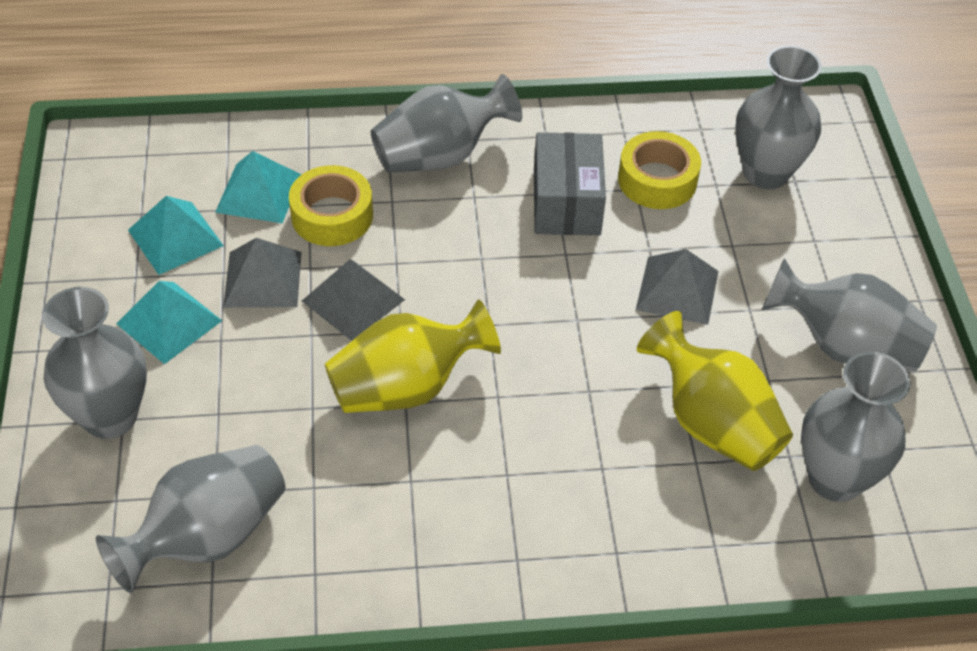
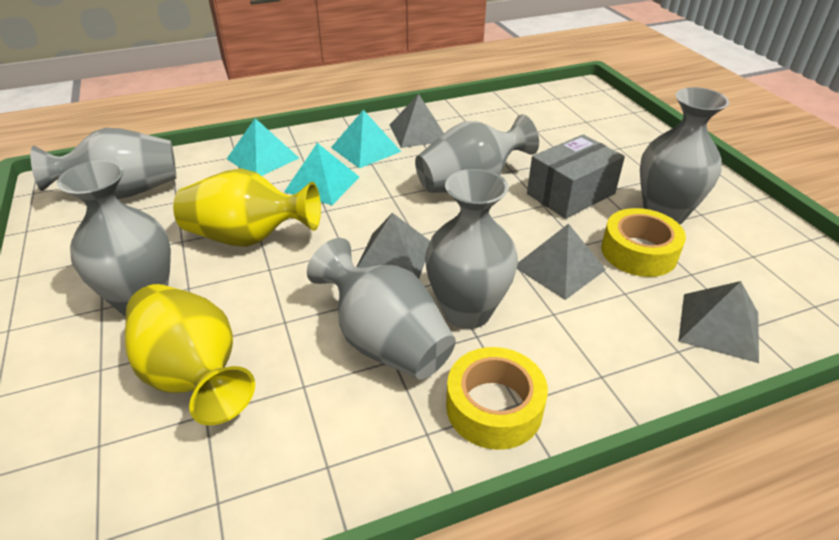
grey pyramid: 3 -> 4

